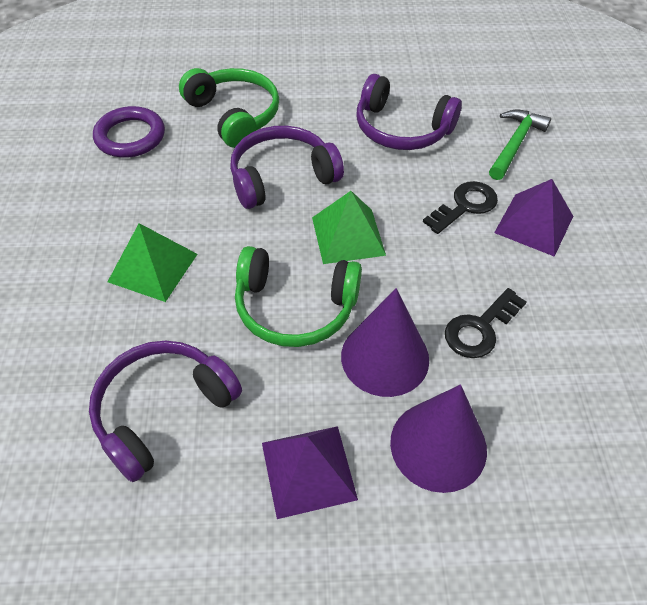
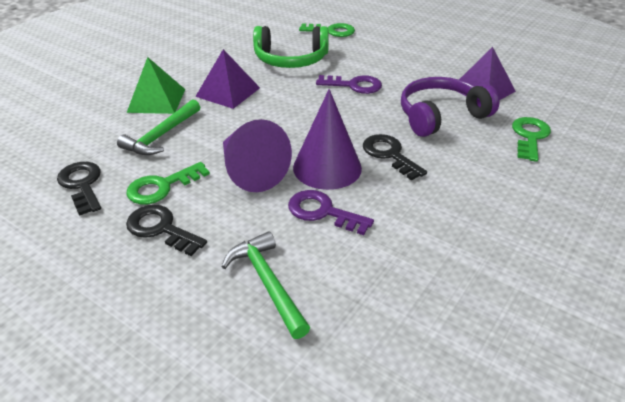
black key: 2 -> 3
green hammer: 1 -> 2
green headphones: 2 -> 1
green key: 0 -> 3
green pyramid: 2 -> 1
purple headphones: 3 -> 1
purple key: 0 -> 2
purple ring: 1 -> 0

